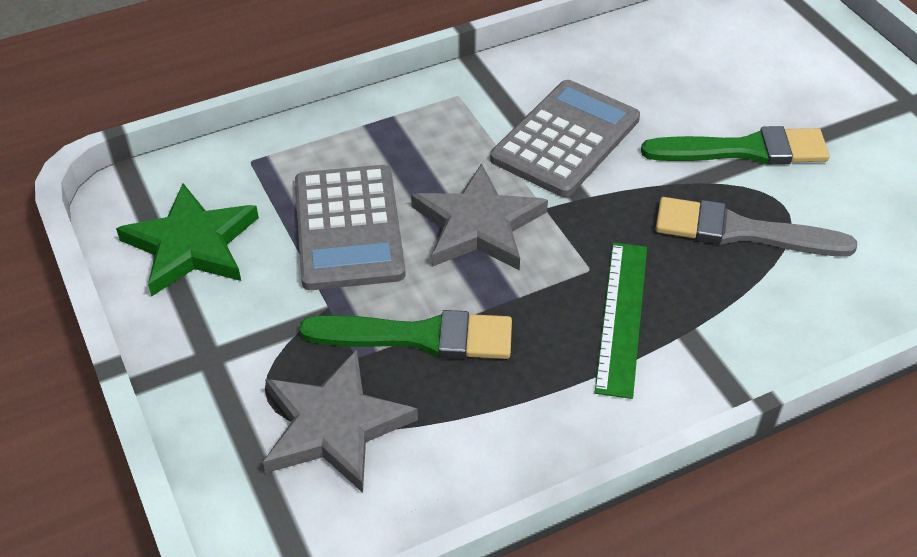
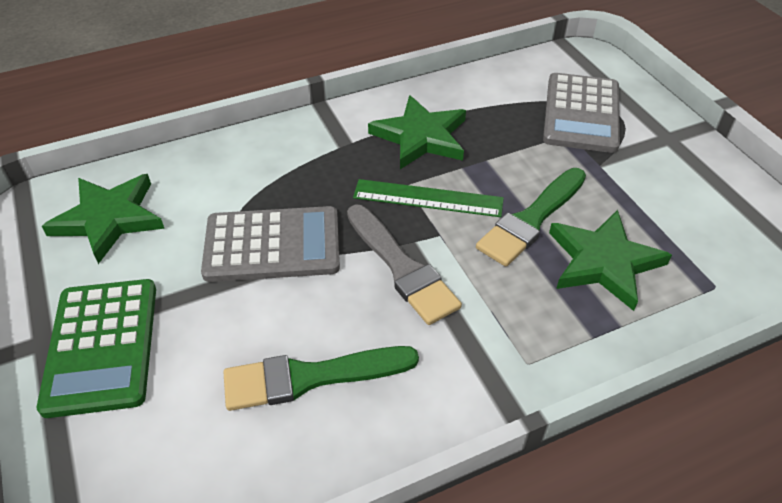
green calculator: 0 -> 1
green star: 1 -> 3
grey star: 2 -> 0

